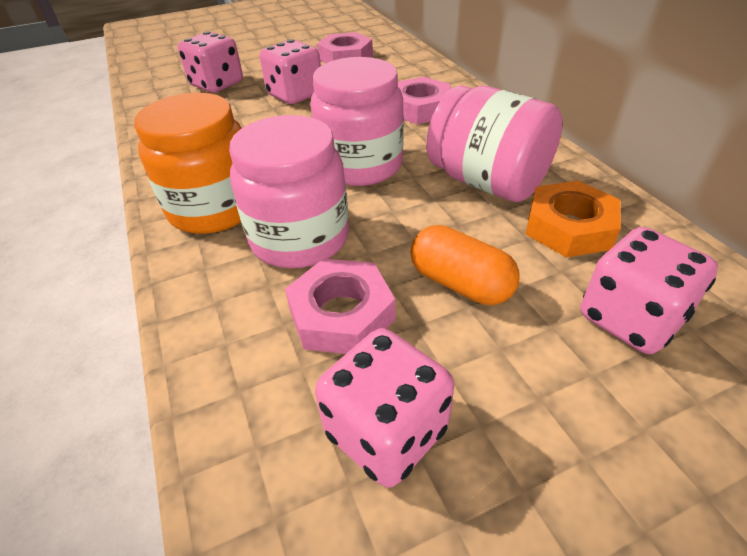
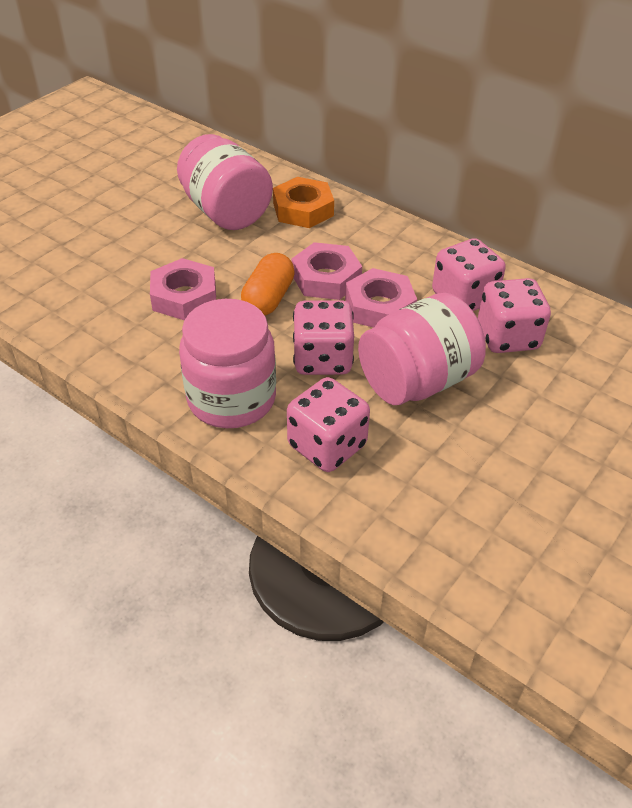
orange jar: 1 -> 0

